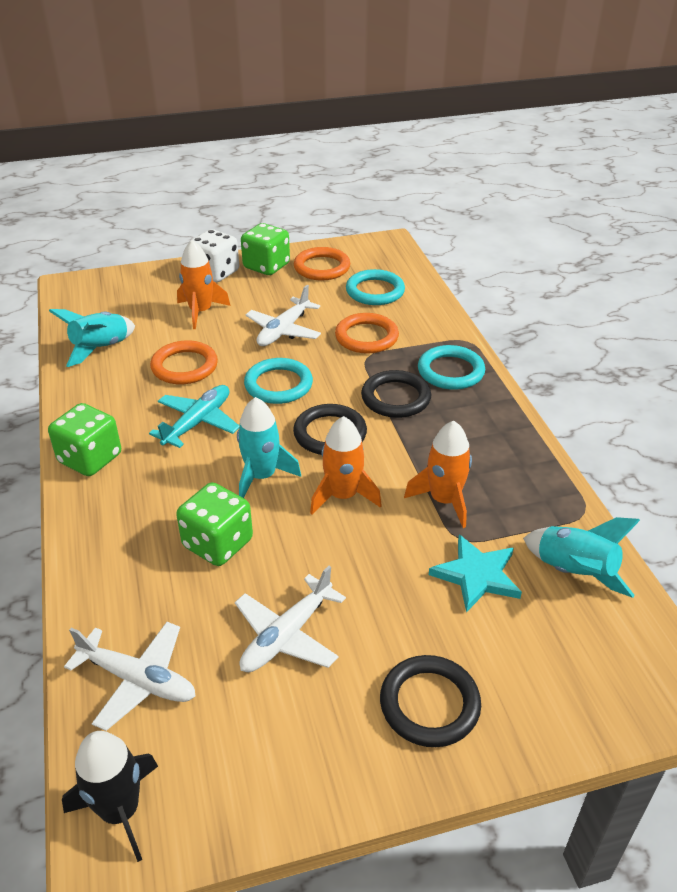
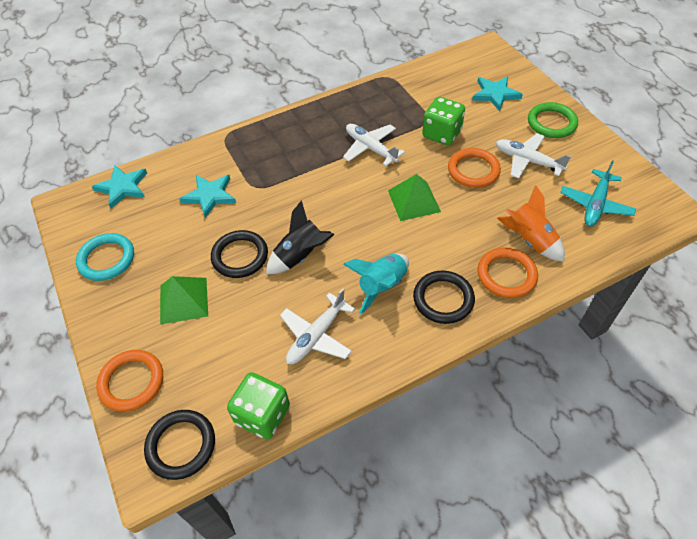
green dice: 3 -> 2
green pyramid: 0 -> 2
green ring: 0 -> 1
orange rocket: 3 -> 1
turquoise ring: 3 -> 1
turquoise rocket: 3 -> 1
turquoise star: 1 -> 3
white dice: 1 -> 0

